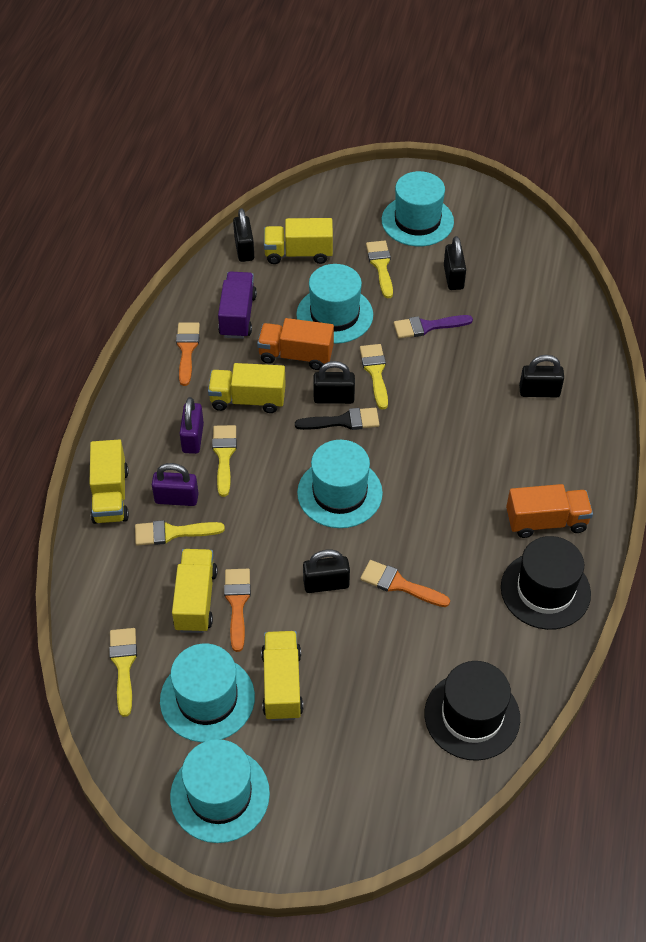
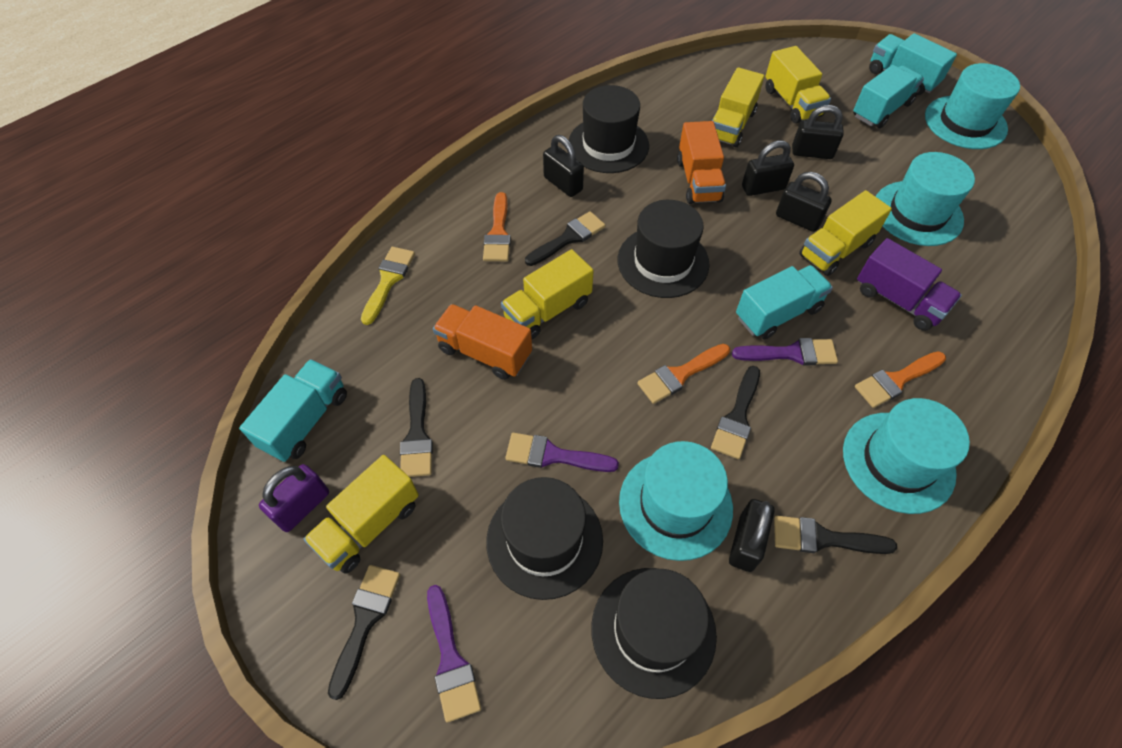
black brush: 1 -> 5
black hat: 2 -> 4
purple brush: 1 -> 3
purple padlock: 2 -> 1
turquoise hat: 5 -> 4
turquoise truck: 0 -> 4
yellow brush: 5 -> 1

